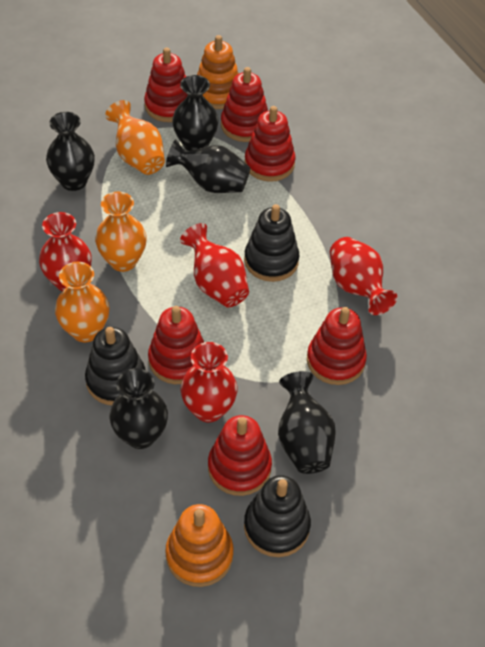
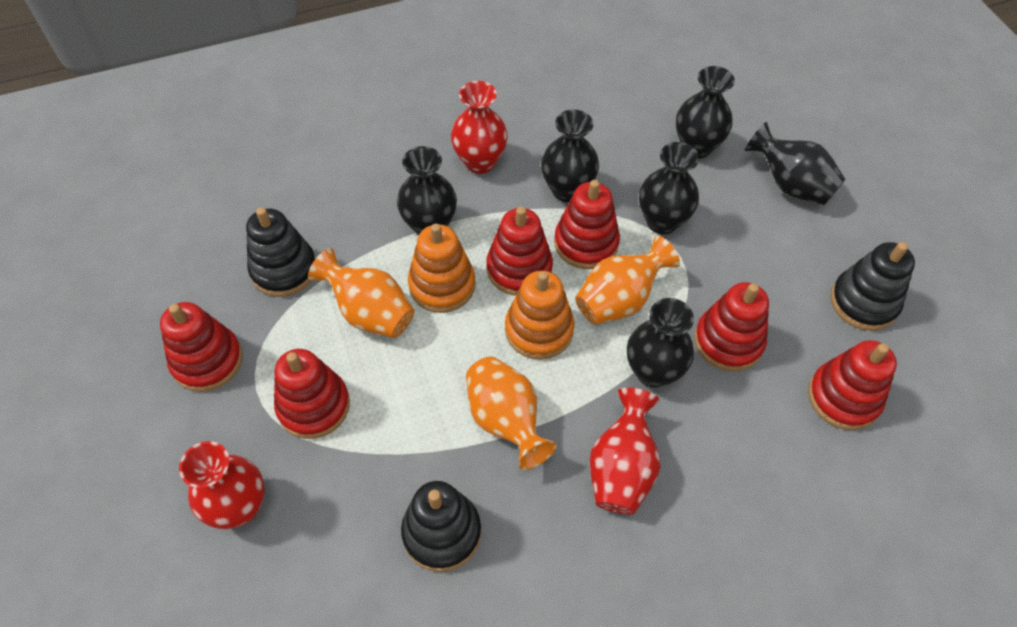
black vase: 5 -> 6
red vase: 4 -> 3

